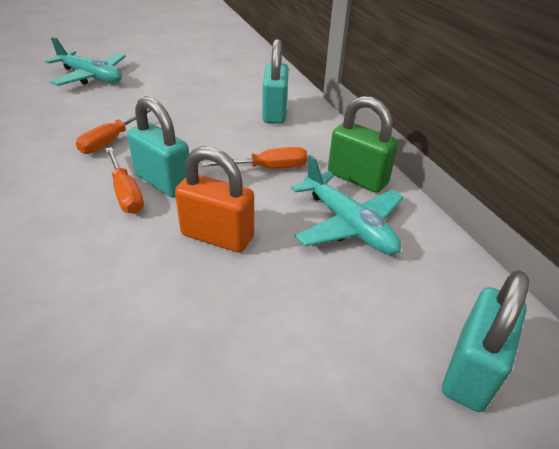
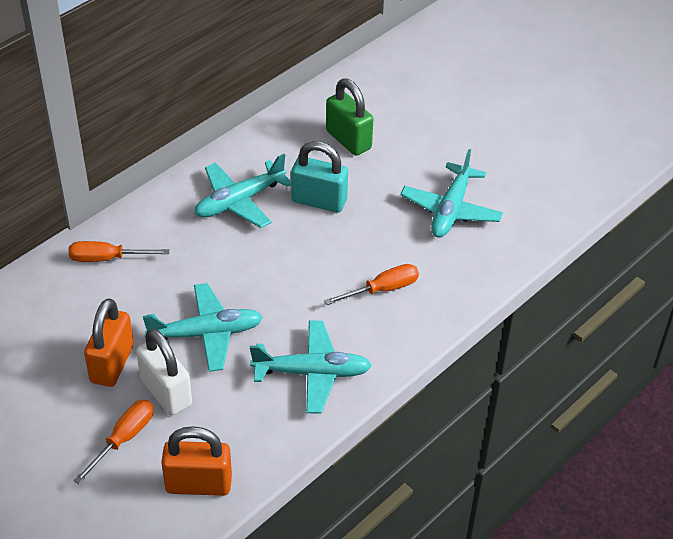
orange padlock: 1 -> 2
turquoise padlock: 3 -> 1
turquoise plane: 2 -> 4
white padlock: 0 -> 1

